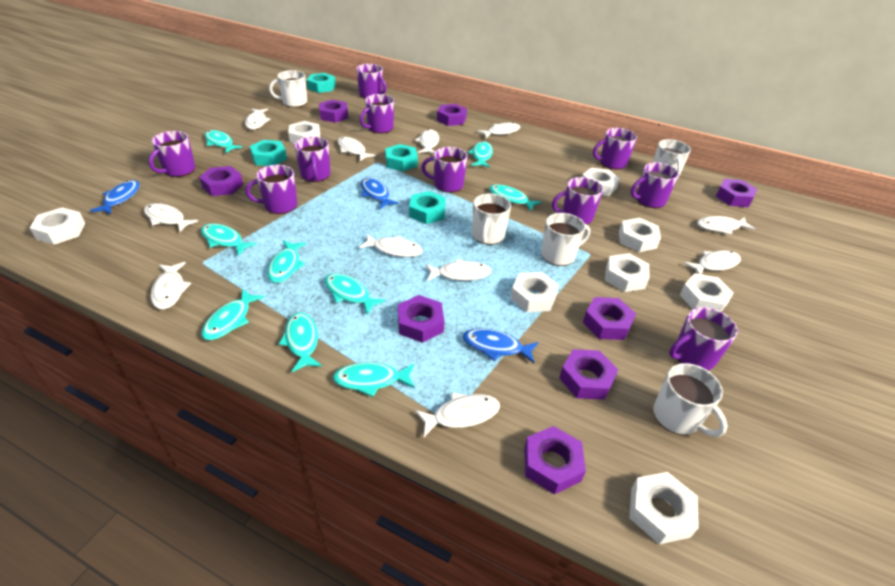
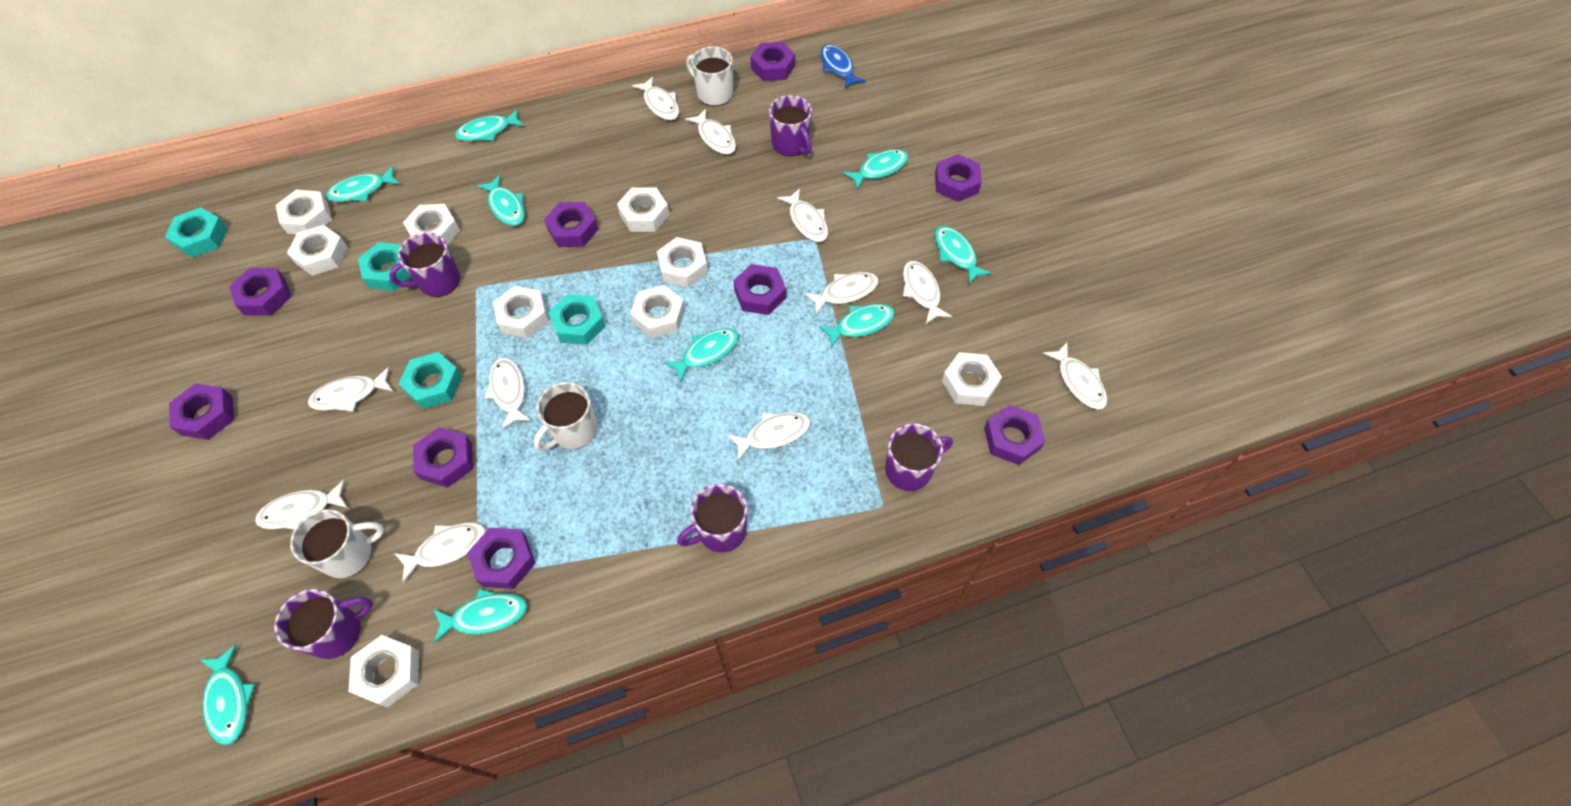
blue fish: 3 -> 1
purple mug: 10 -> 5
purple nut: 8 -> 9
white mug: 5 -> 3
white nut: 8 -> 9

